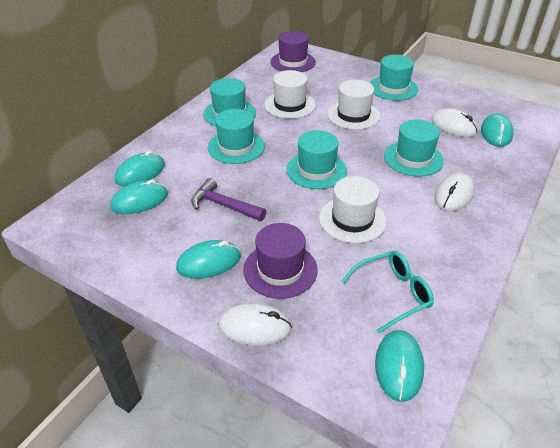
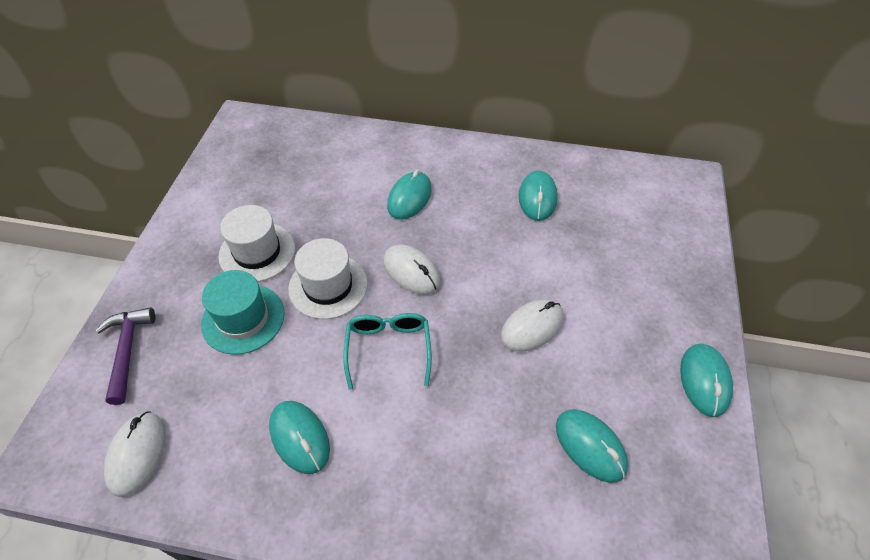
purple hat: 2 -> 0
turquoise hat: 5 -> 1
white hat: 3 -> 2

